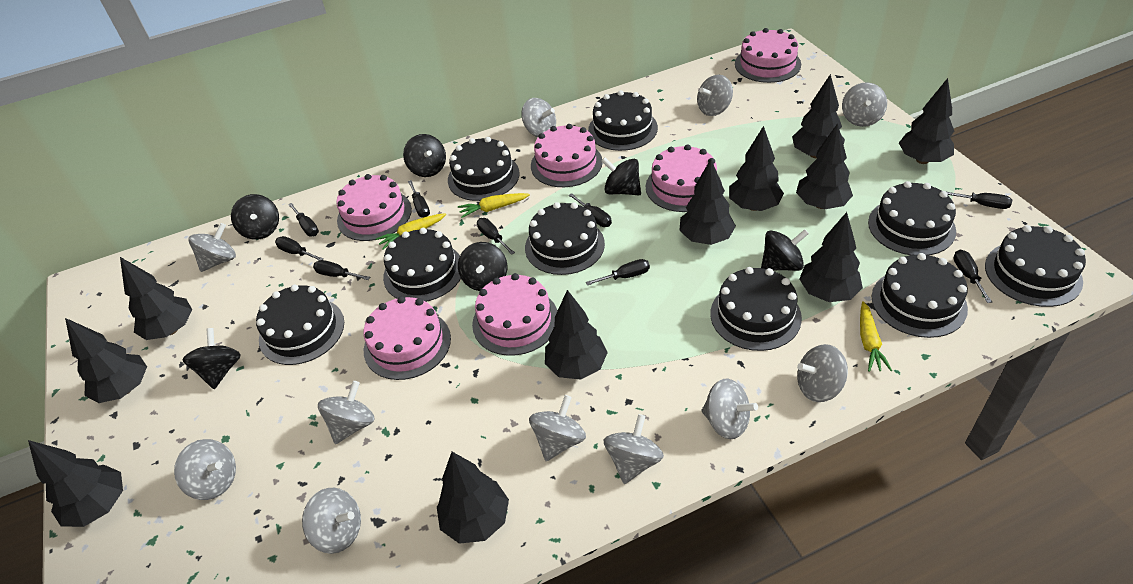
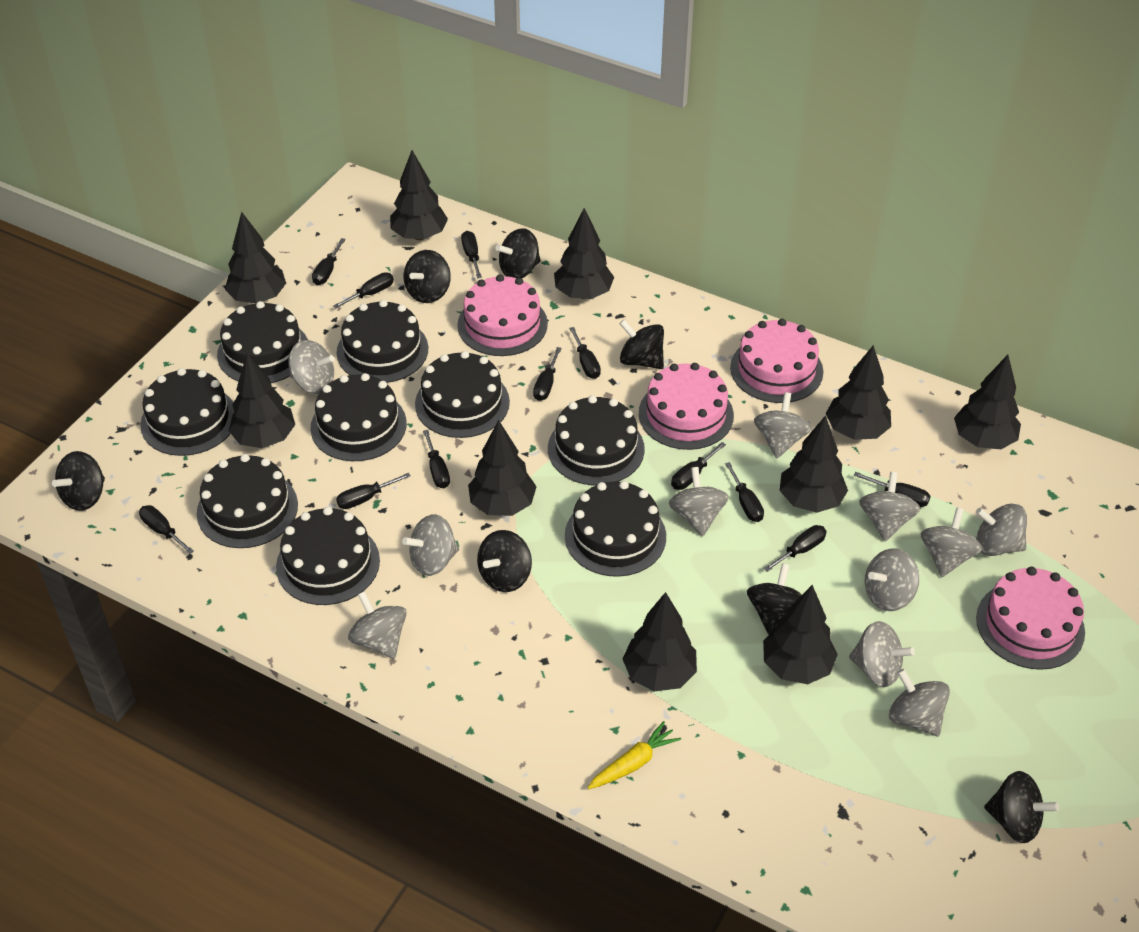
black screwdriver: 9 -> 12
black spinning top: 6 -> 7
black tree: 11 -> 10
pink cake: 6 -> 4
yellow carrot: 3 -> 1

